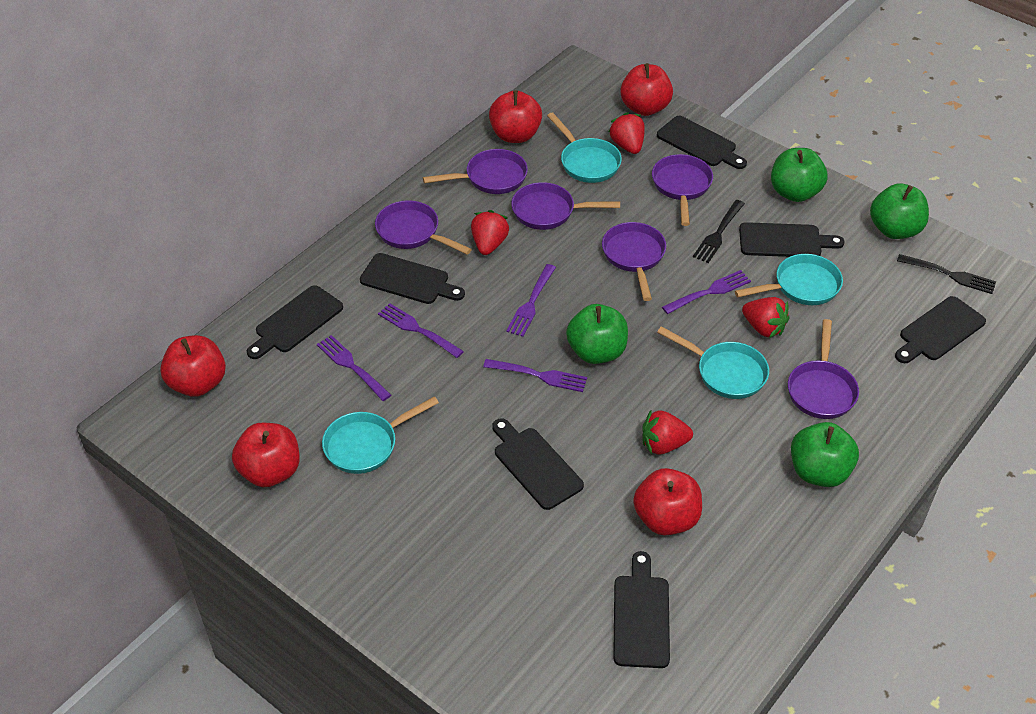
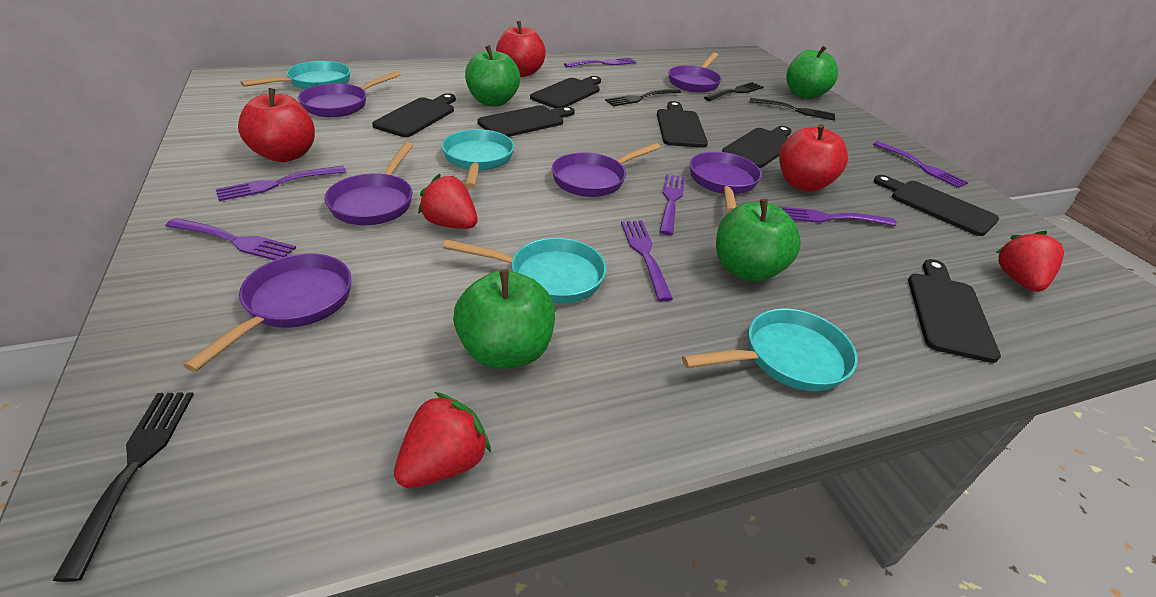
black fork: 2 -> 4
purple fork: 5 -> 7
red apple: 5 -> 3
red strawberry: 4 -> 3

